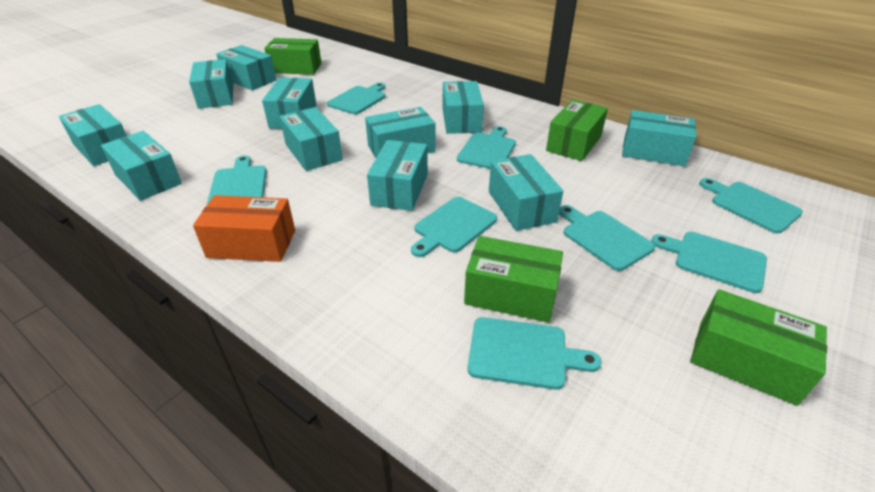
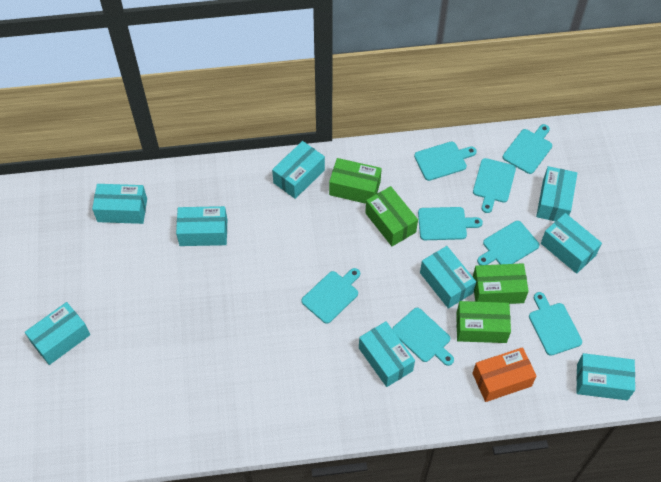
turquoise box: 11 -> 9

